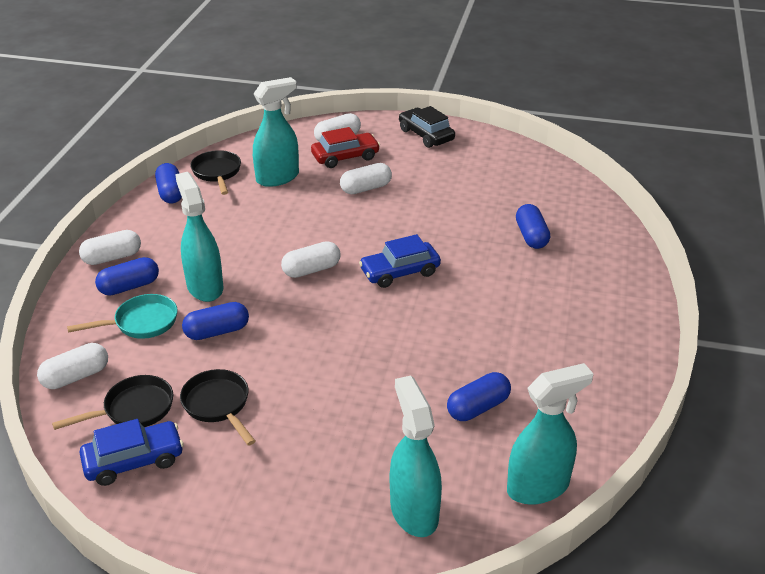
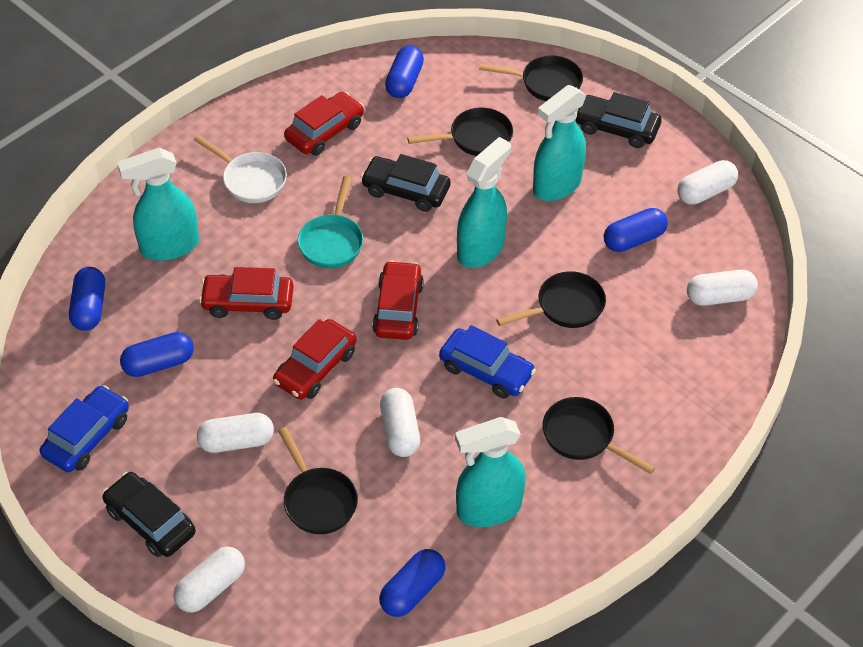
black car: 1 -> 3
black pan: 3 -> 5
red car: 1 -> 4
white pan: 0 -> 1

